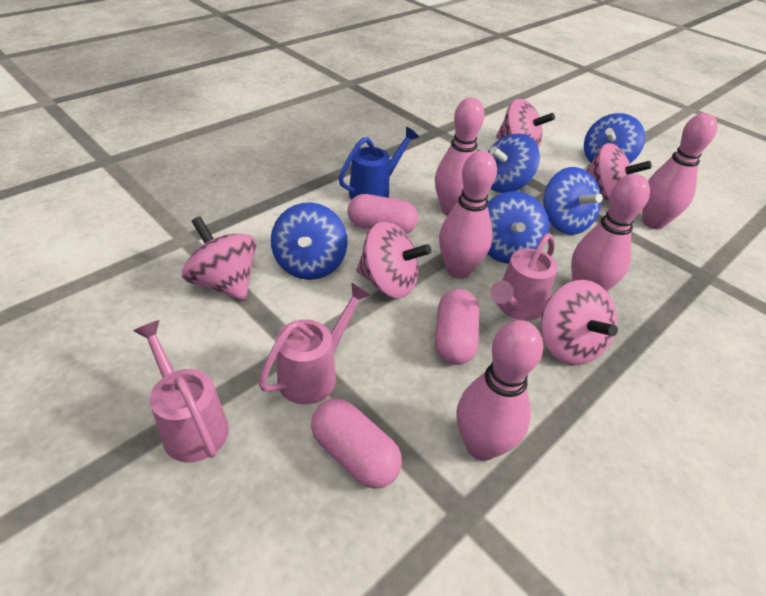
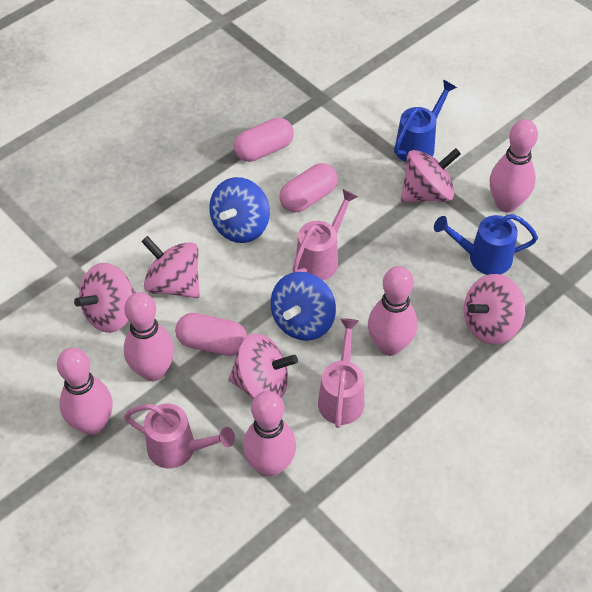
blue spinning top: 5 -> 2
blue watering can: 1 -> 2

